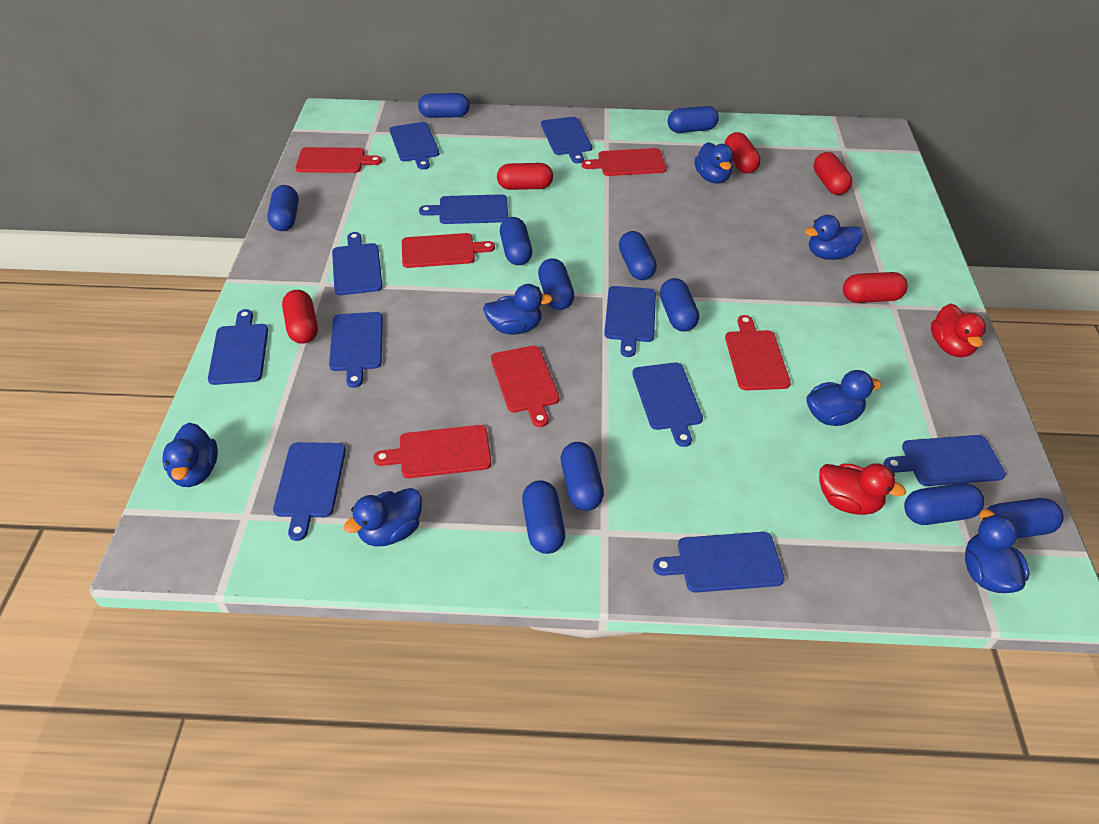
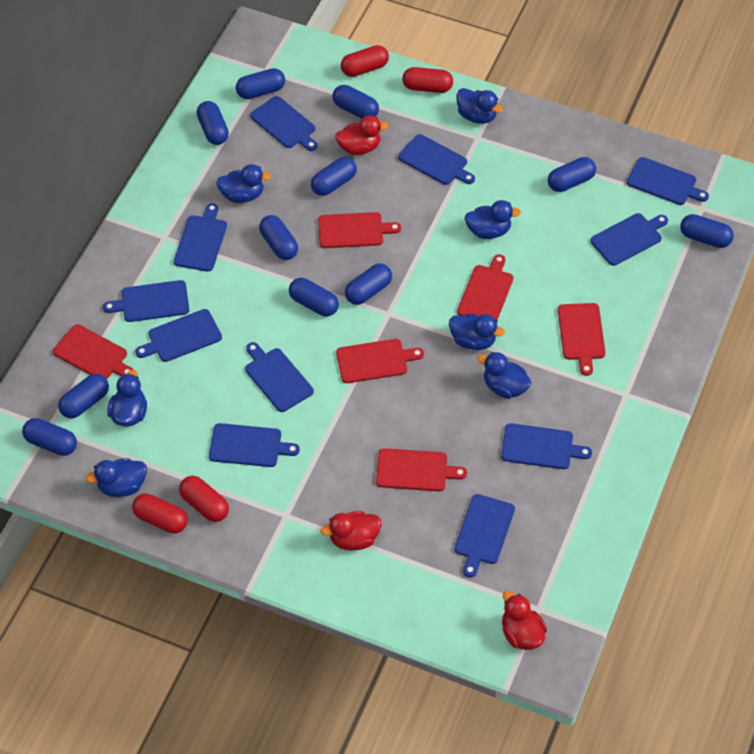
red capsule: 5 -> 4
red duck: 2 -> 3

